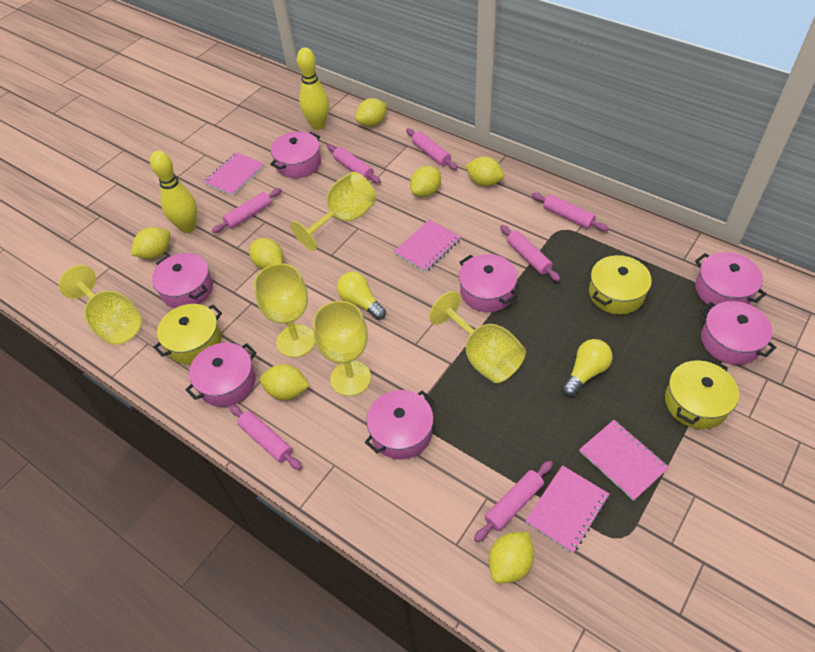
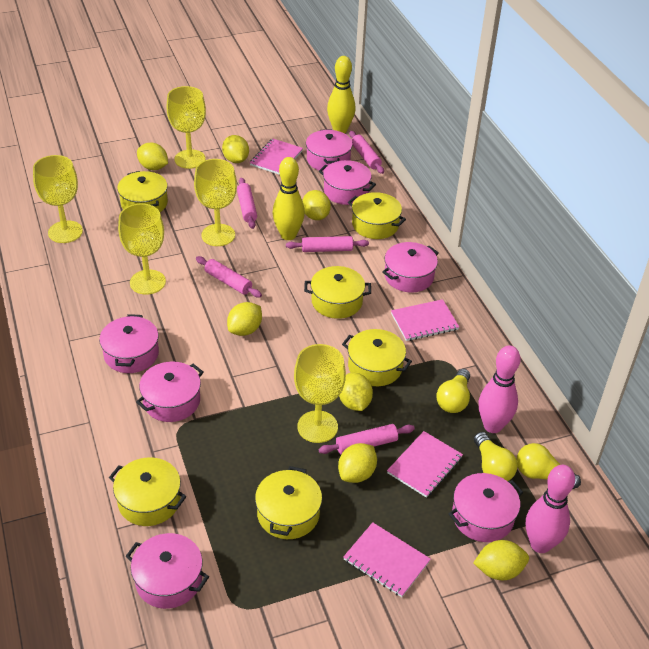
pink bowling pin: 0 -> 2
pink rolling pin: 7 -> 5
yellow light bulb: 2 -> 3
yellow pot: 3 -> 6

